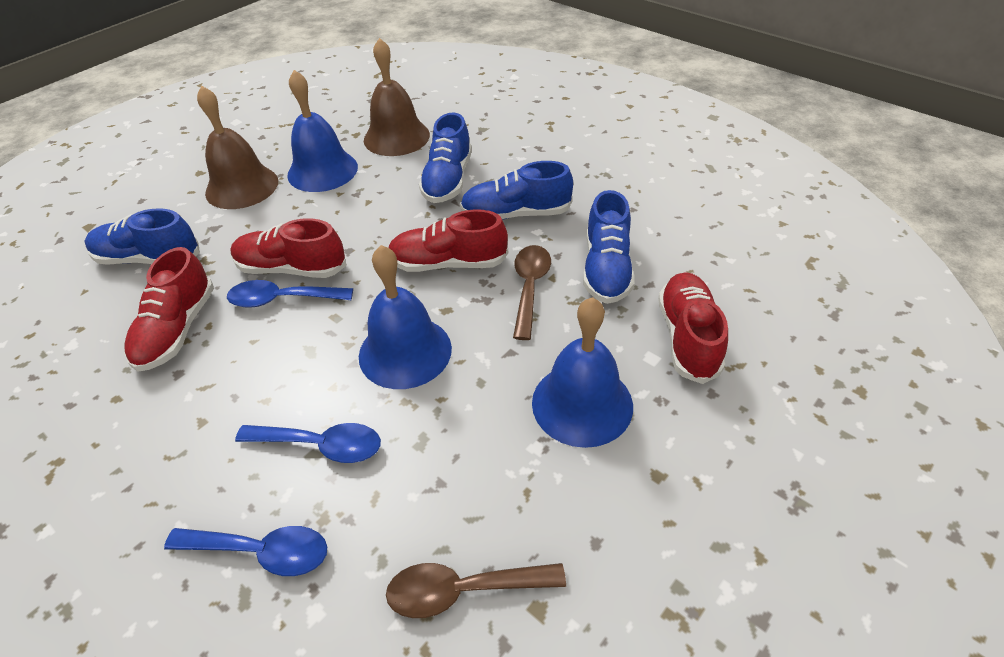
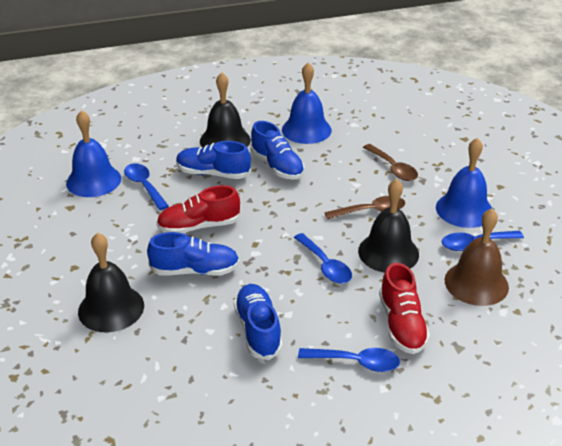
black bell: 0 -> 3
blue spoon: 3 -> 4
brown bell: 2 -> 1
red shoe: 4 -> 2

